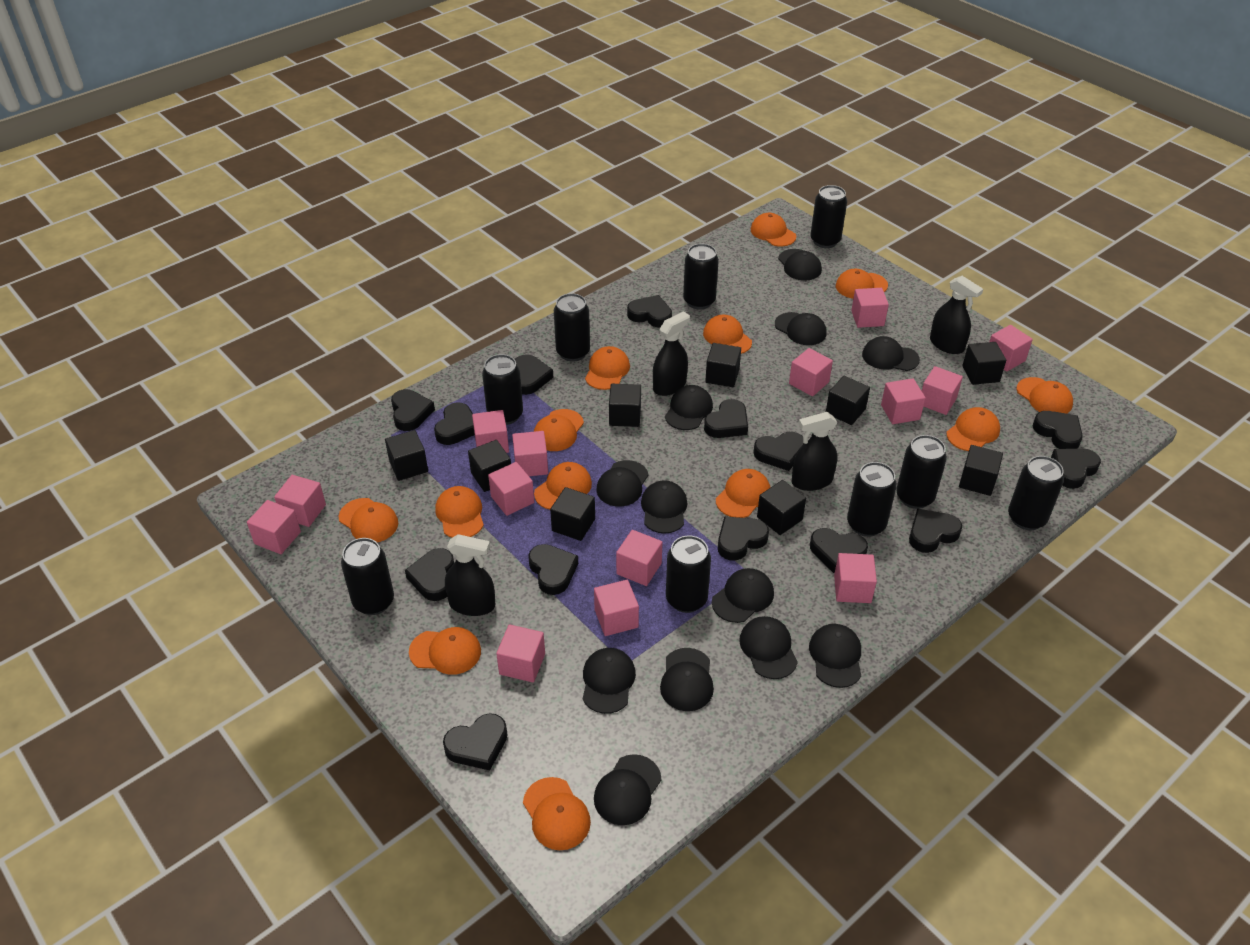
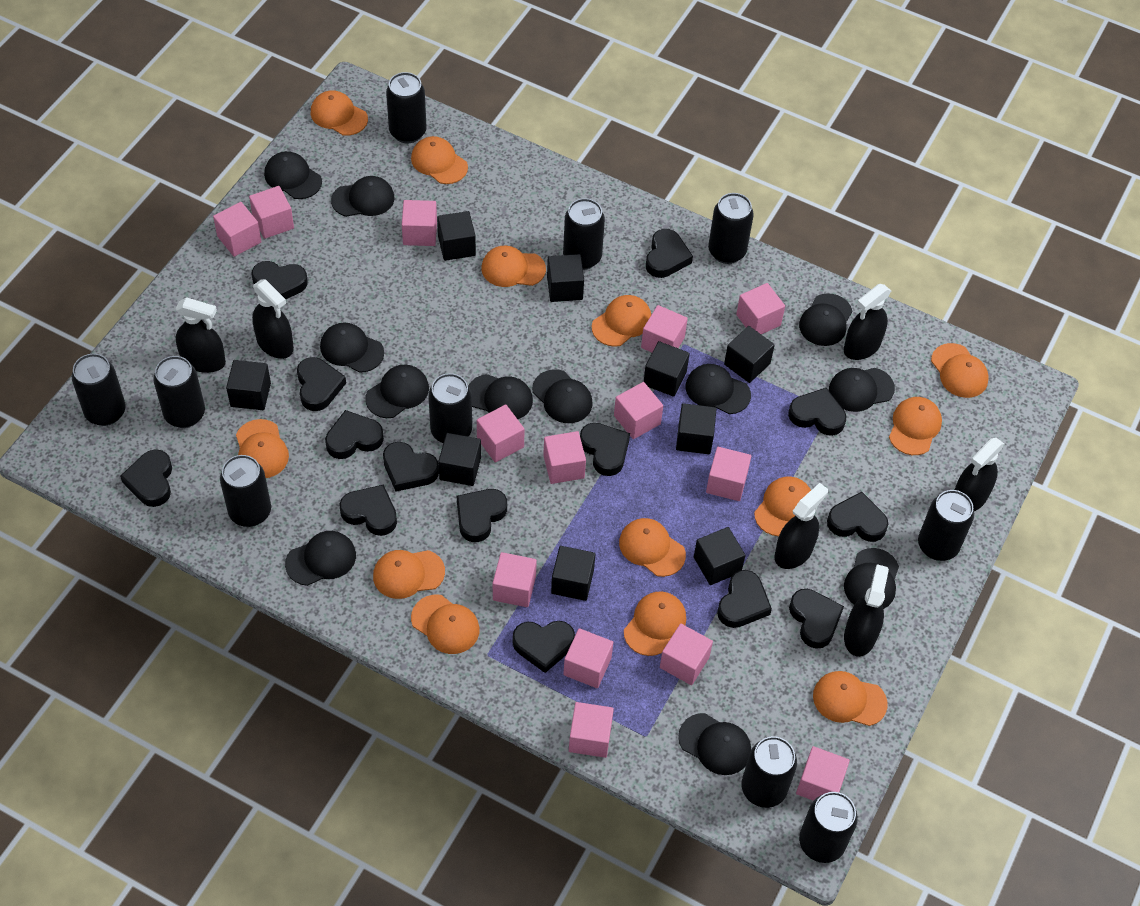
black can: 9 -> 10
black spray bottle: 4 -> 6

